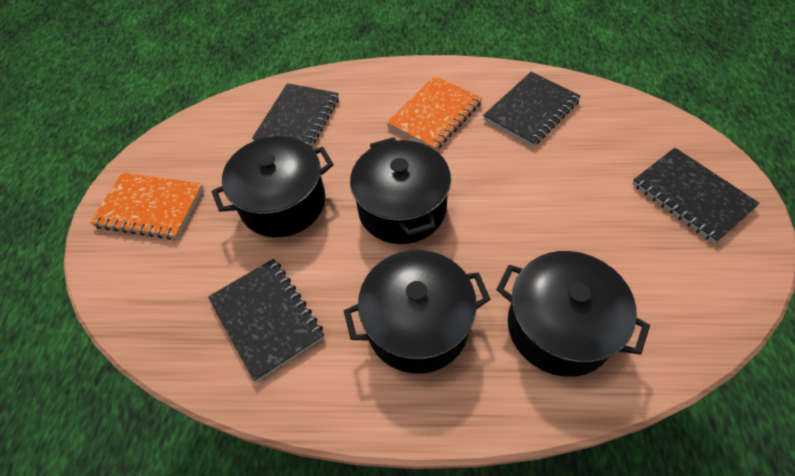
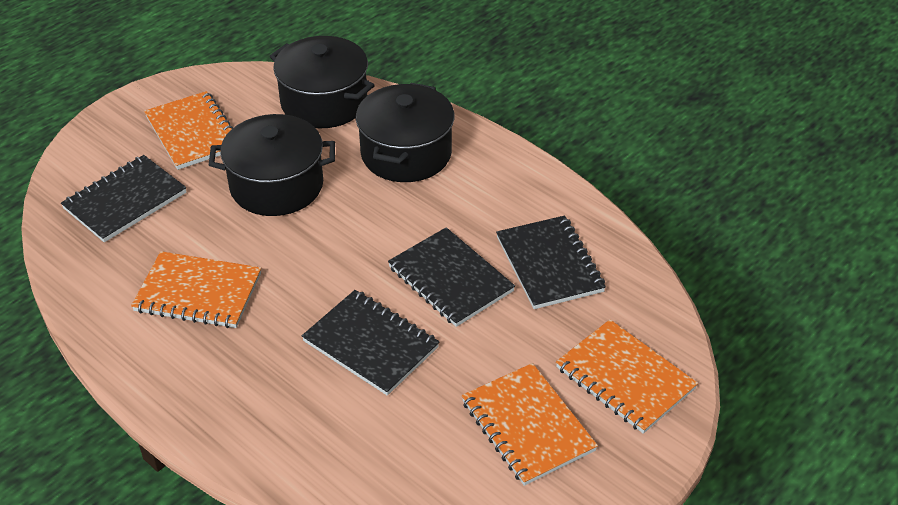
black pot: 4 -> 3
orange notebook: 2 -> 4

